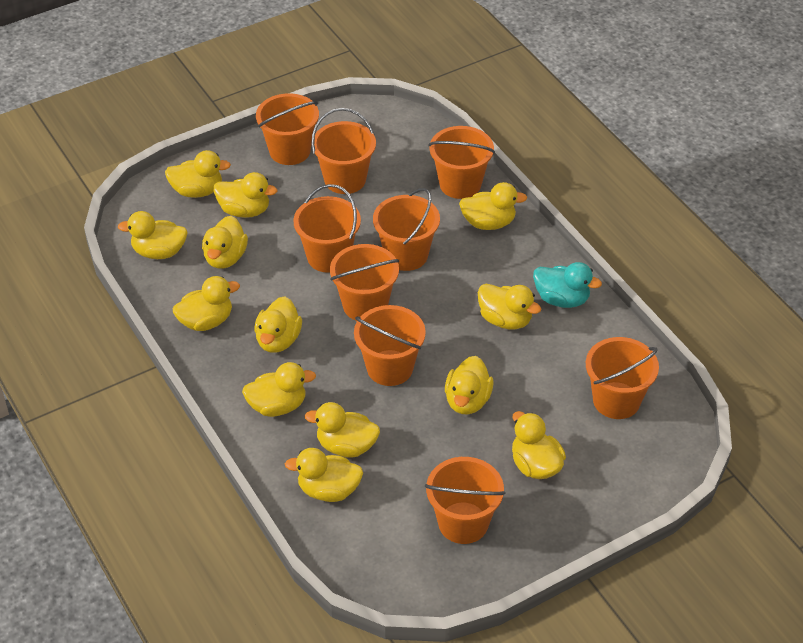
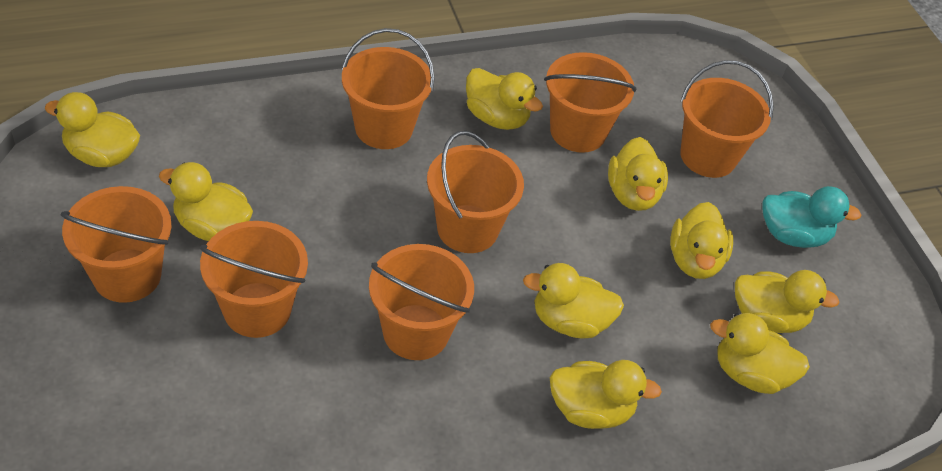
orange bucket: 9 -> 7
yellow duck: 13 -> 9

